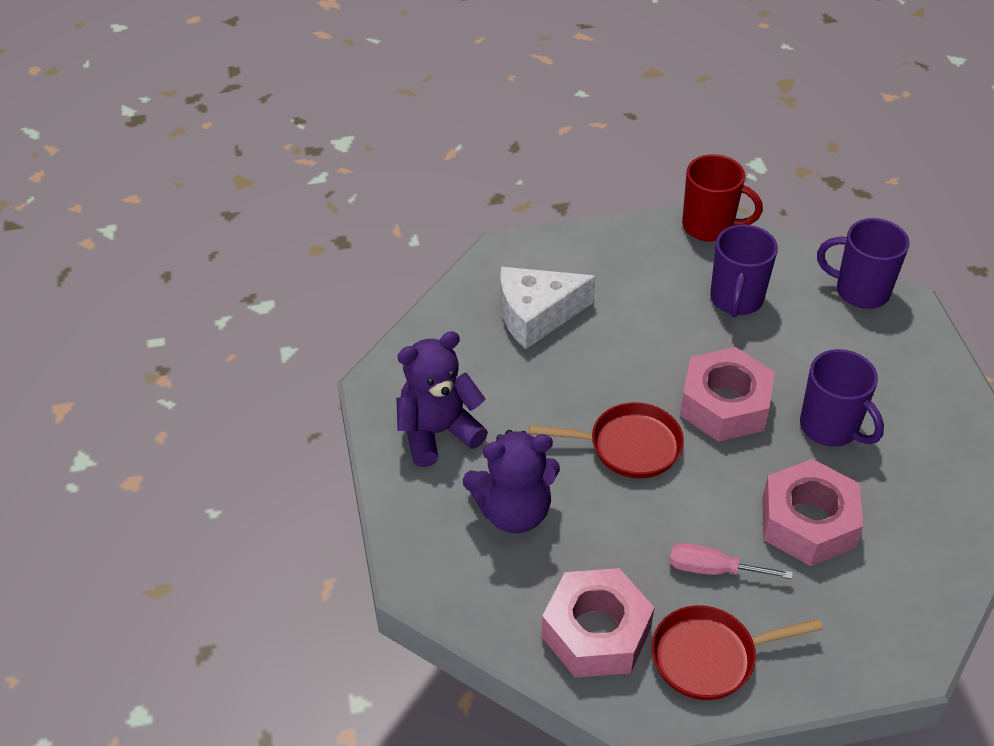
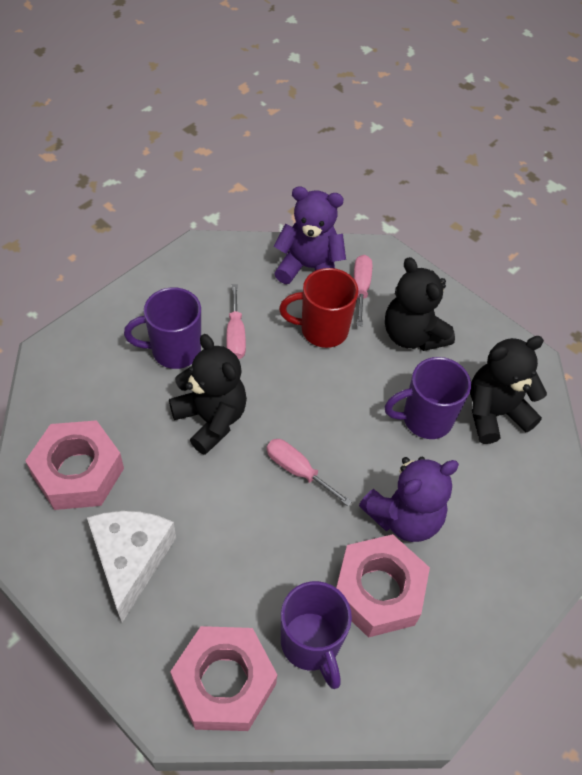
black teddy bear: 0 -> 3
pink screwdriver: 1 -> 3
red pan: 2 -> 0

